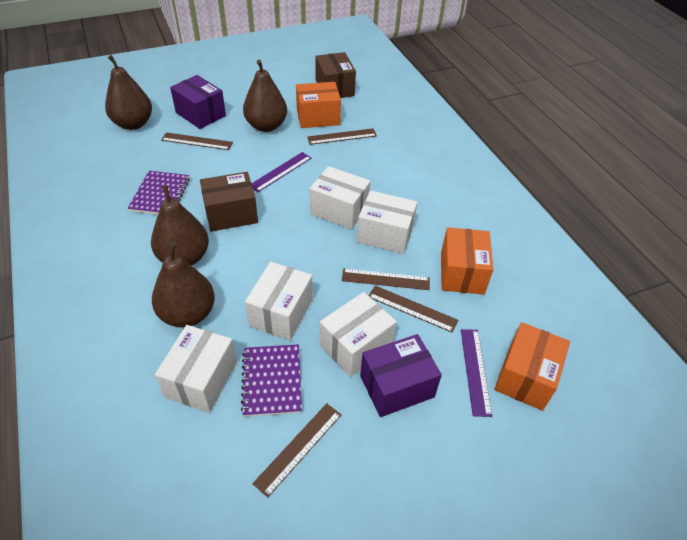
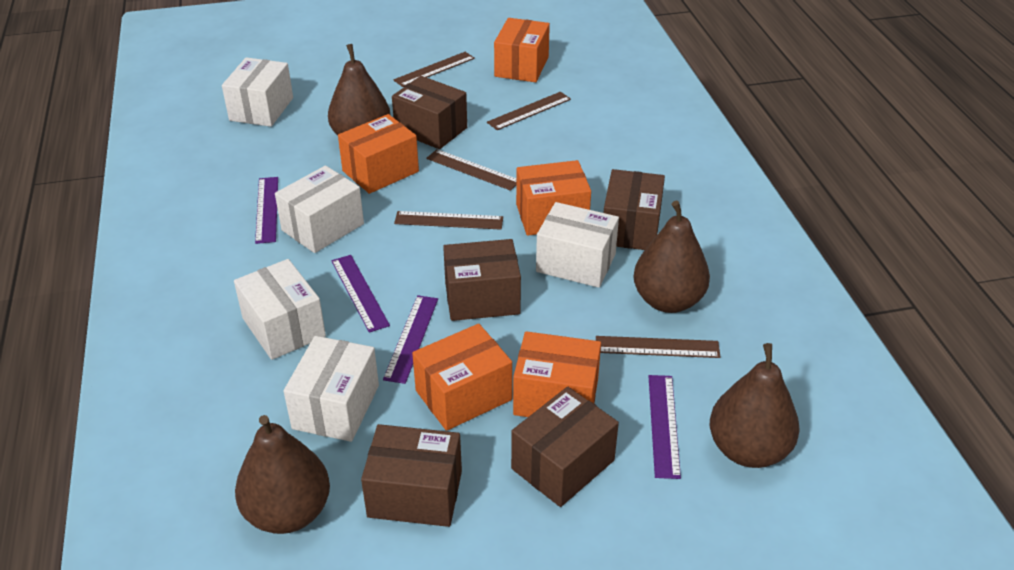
brown box: 2 -> 5
orange box: 3 -> 5
purple box: 2 -> 0
purple notebook: 2 -> 0
purple ruler: 2 -> 4

